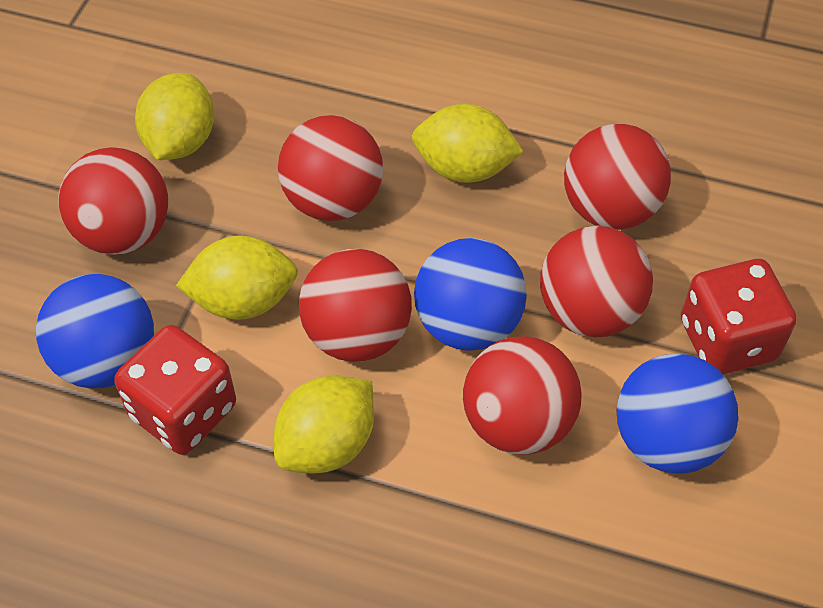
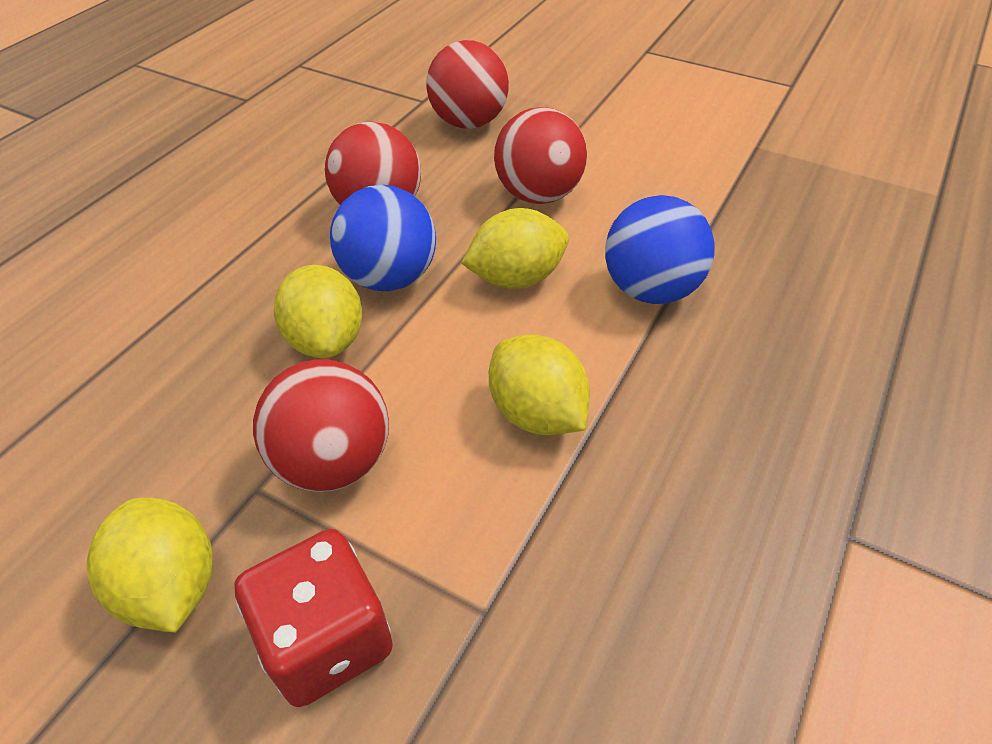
blue ball: 3 -> 2
red ball: 6 -> 4
red dice: 2 -> 1

